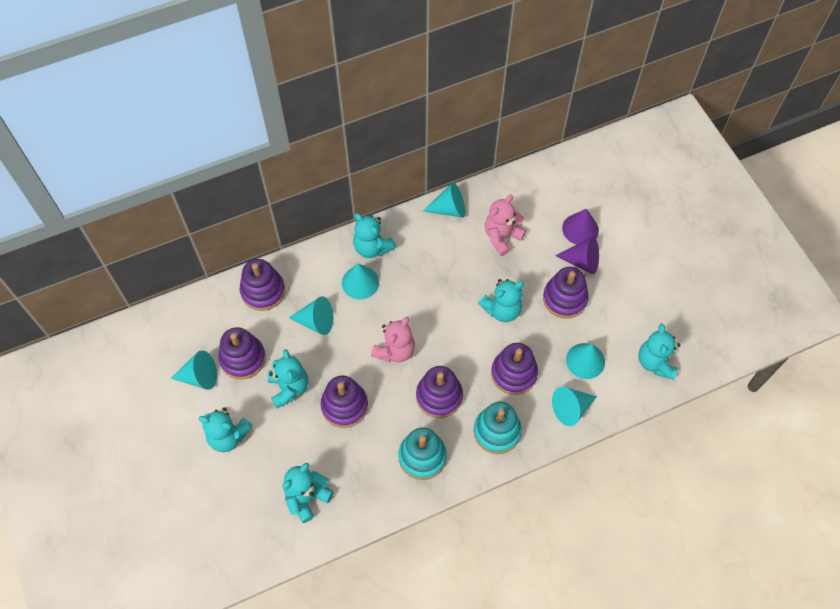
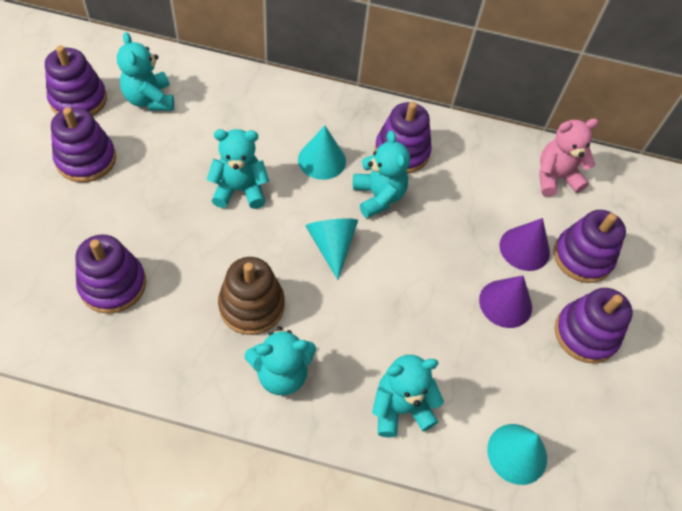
brown stacking toy: 0 -> 1
pink teddy bear: 2 -> 1
turquoise cone: 6 -> 3
turquoise stacking toy: 2 -> 0
turquoise teddy bear: 6 -> 5

